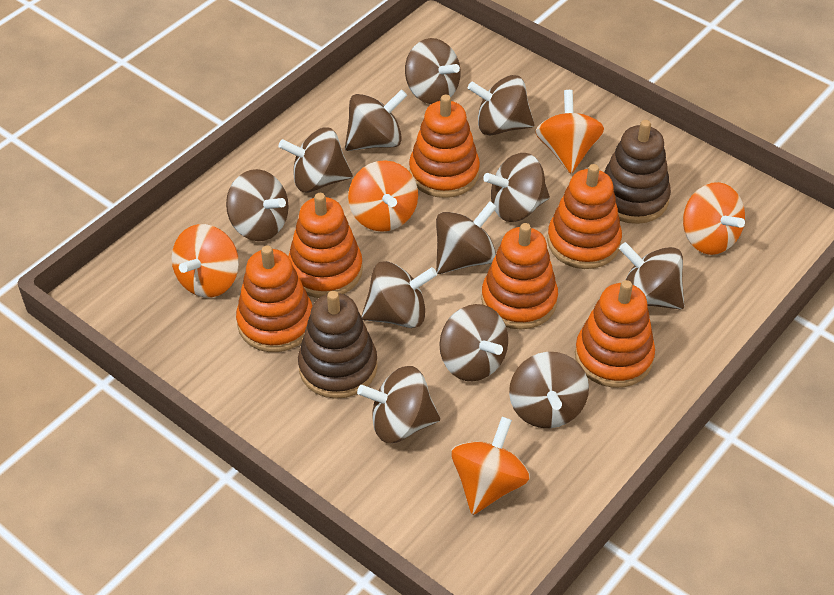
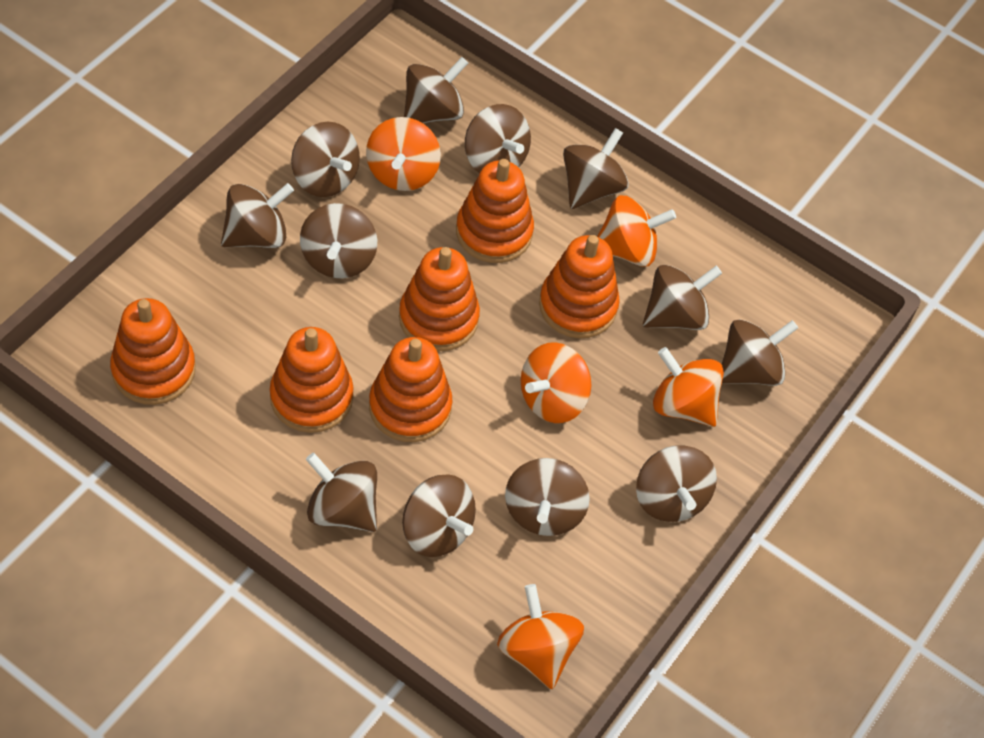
brown stacking toy: 2 -> 0

